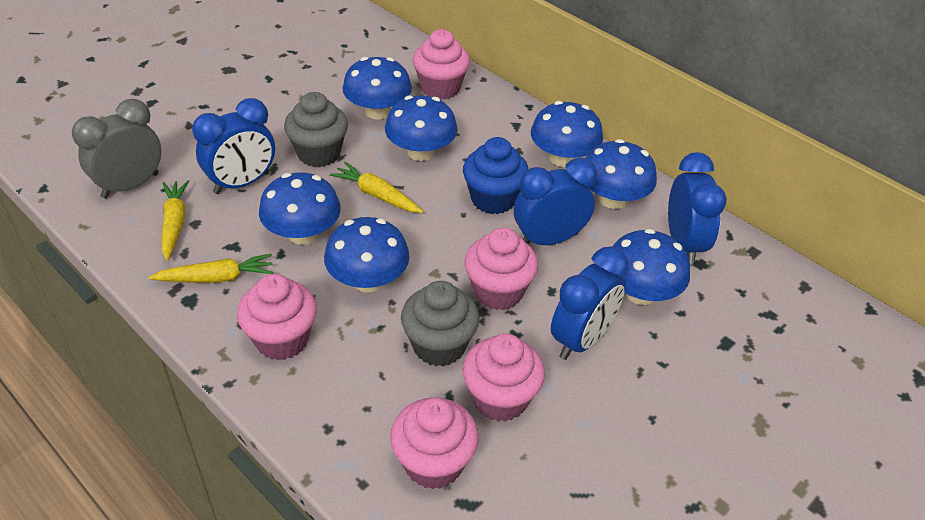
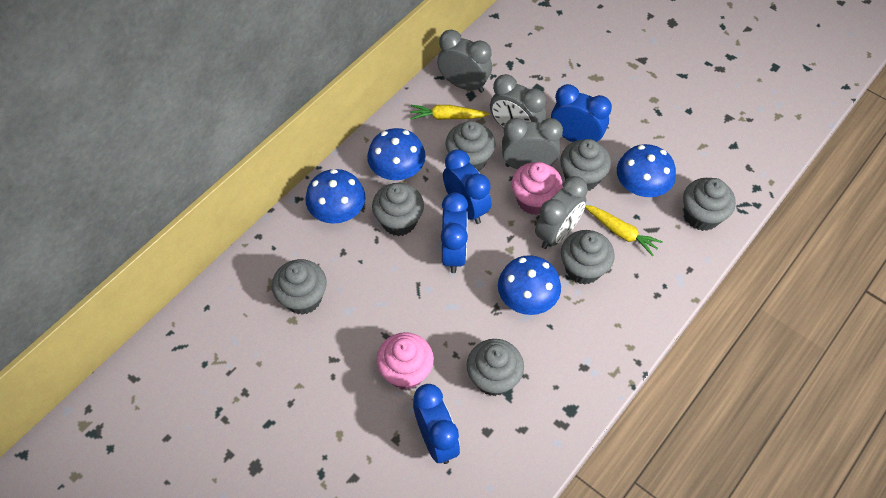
blue cupcake: 1 -> 0
blue mushroom: 7 -> 4
grey clock: 1 -> 4
grey cupcake: 2 -> 7
pink cupcake: 5 -> 2
yellow carrot: 3 -> 2

